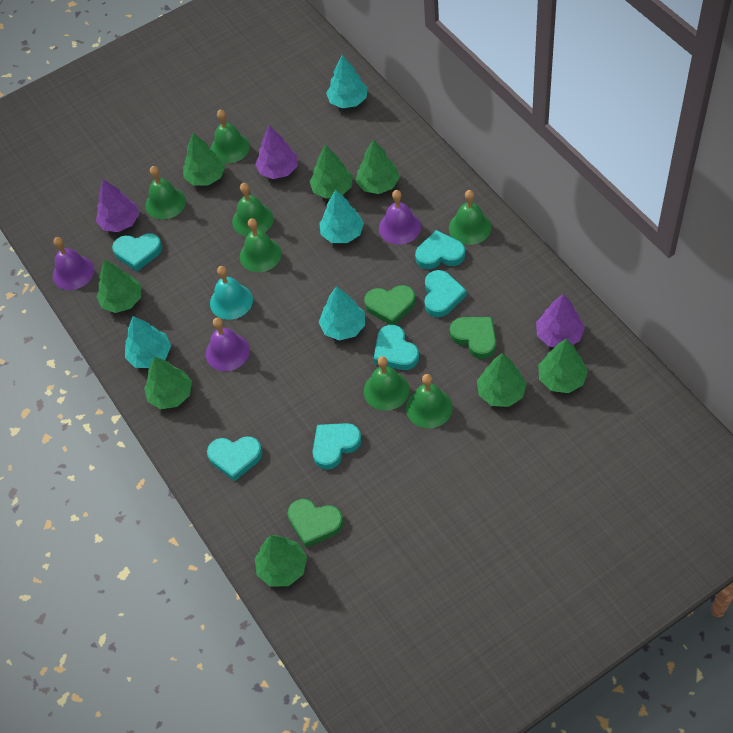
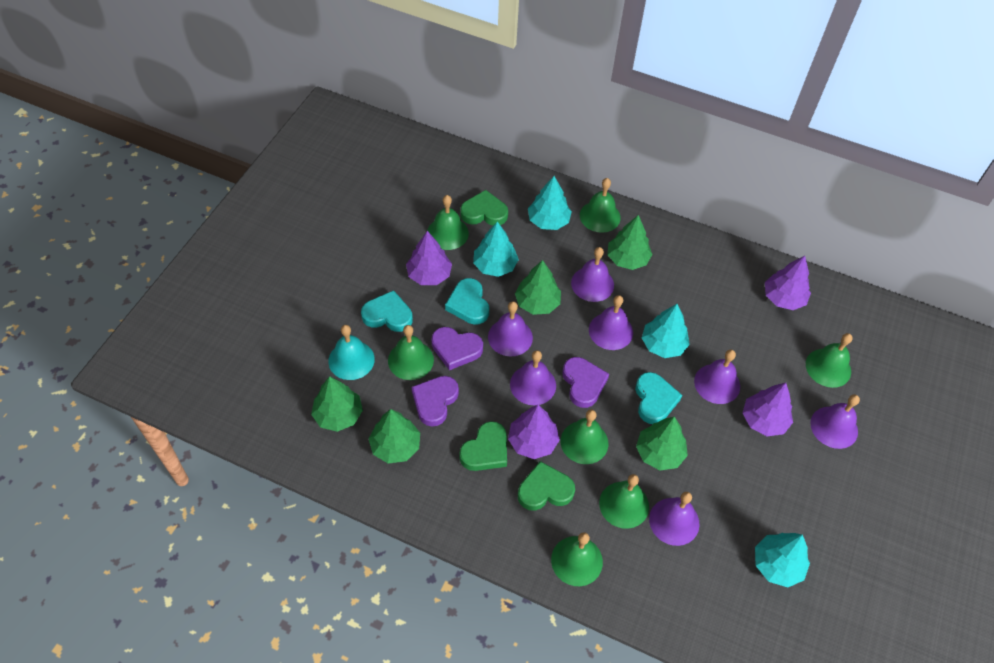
green tree: 8 -> 5
purple bell: 3 -> 7
purple heart: 0 -> 3
purple tree: 3 -> 4
turquoise heart: 6 -> 3

